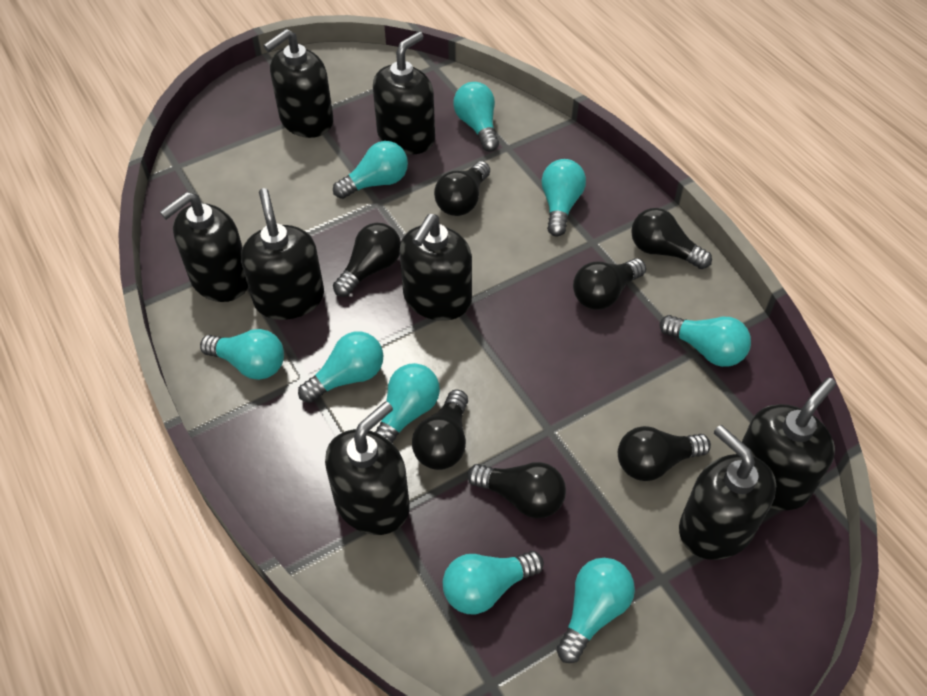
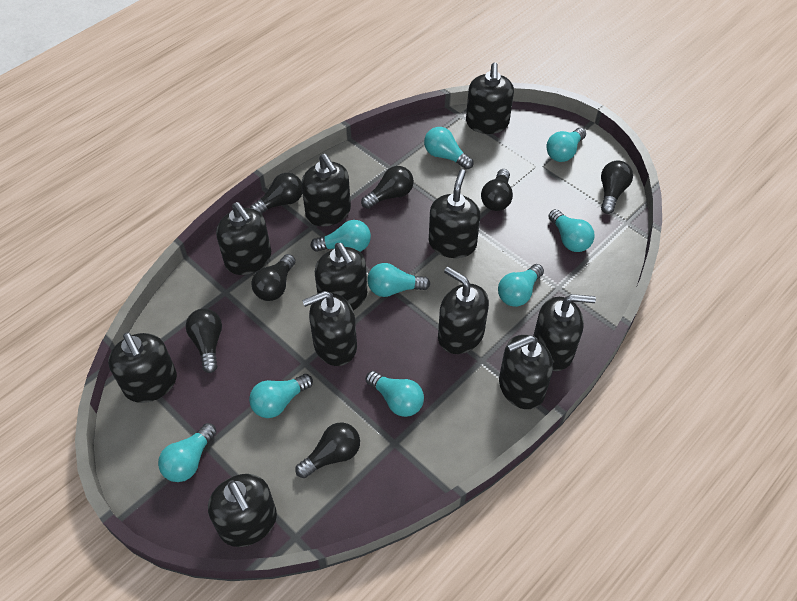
black soap dispenser: 8 -> 11

